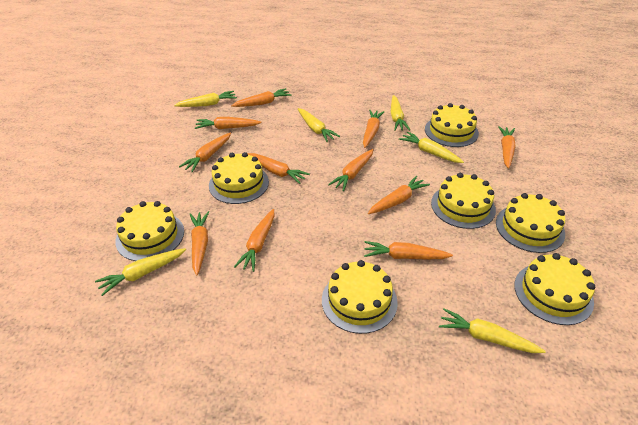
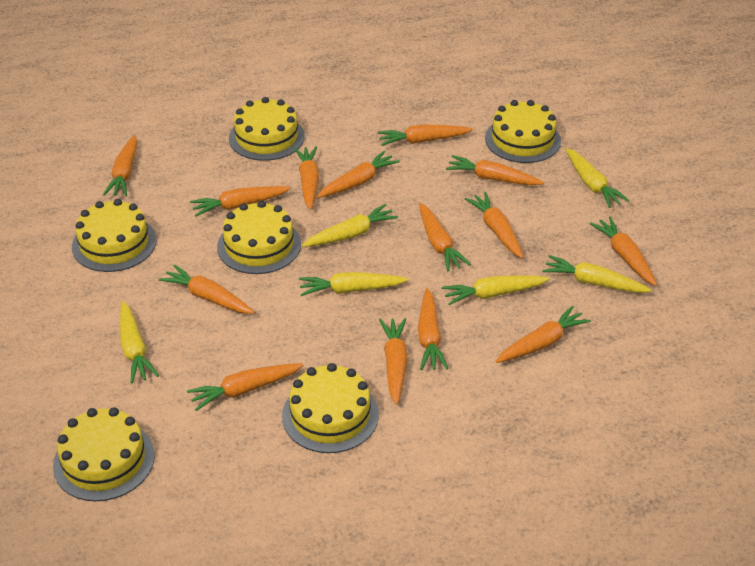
orange carrot: 11 -> 14
yellow cake: 7 -> 6

